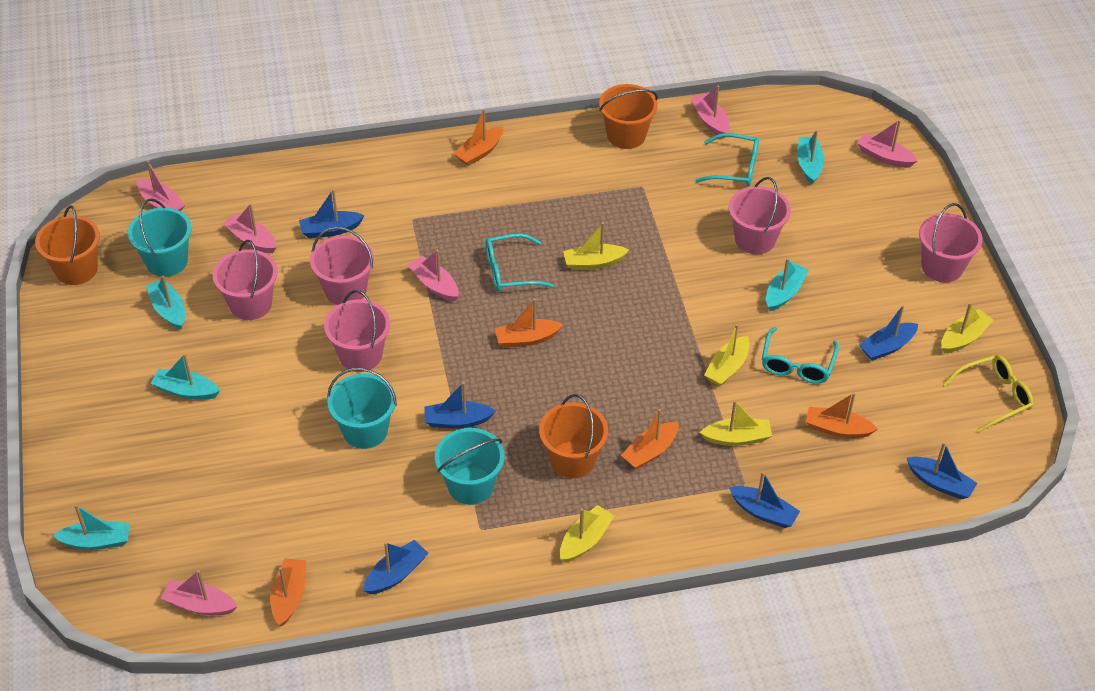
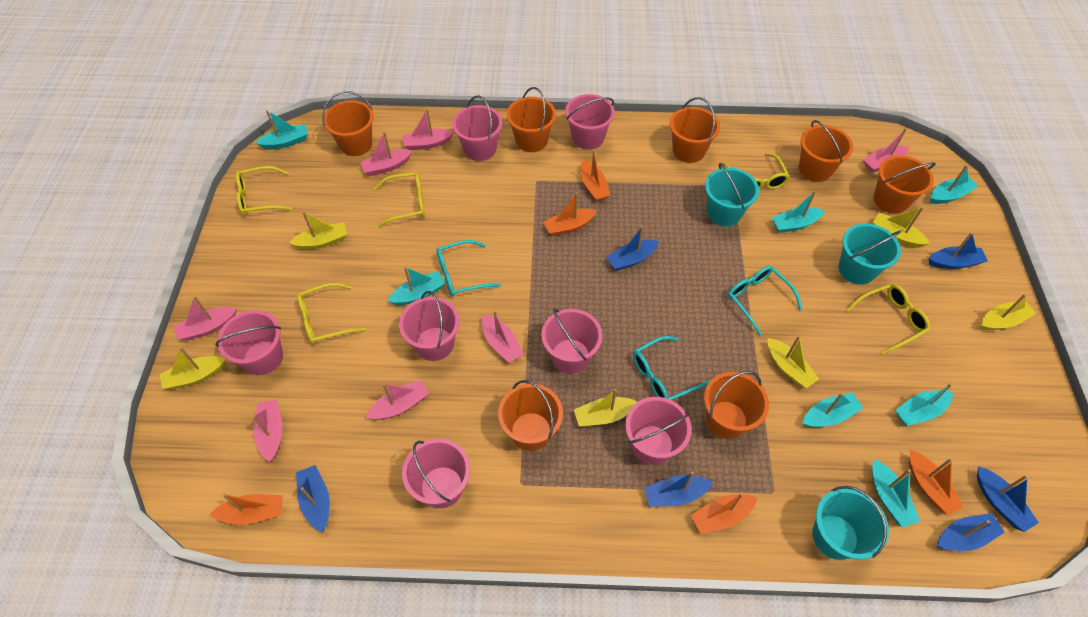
orange bucket: 3 -> 7
pink boat: 6 -> 7
pink bucket: 5 -> 7
turquoise boat: 5 -> 7
yellow boat: 5 -> 6
yellow glasses: 1 -> 5

